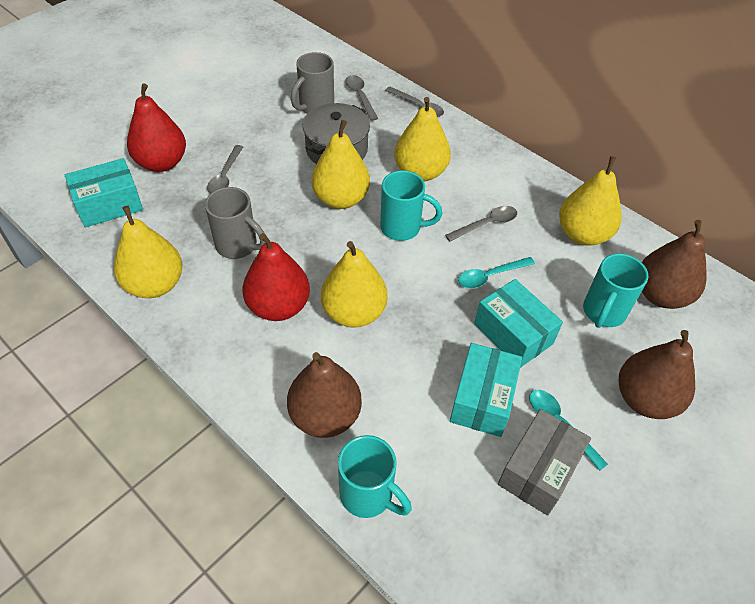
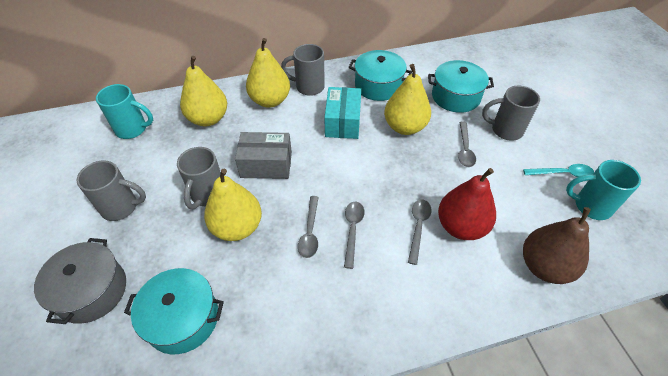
brown pear: 3 -> 1
grey mug: 2 -> 4
red pear: 2 -> 1
turquoise box: 3 -> 1
turquoise mug: 3 -> 2
turquoise pot: 0 -> 3
turquoise spoon: 2 -> 1
yellow pear: 5 -> 4

